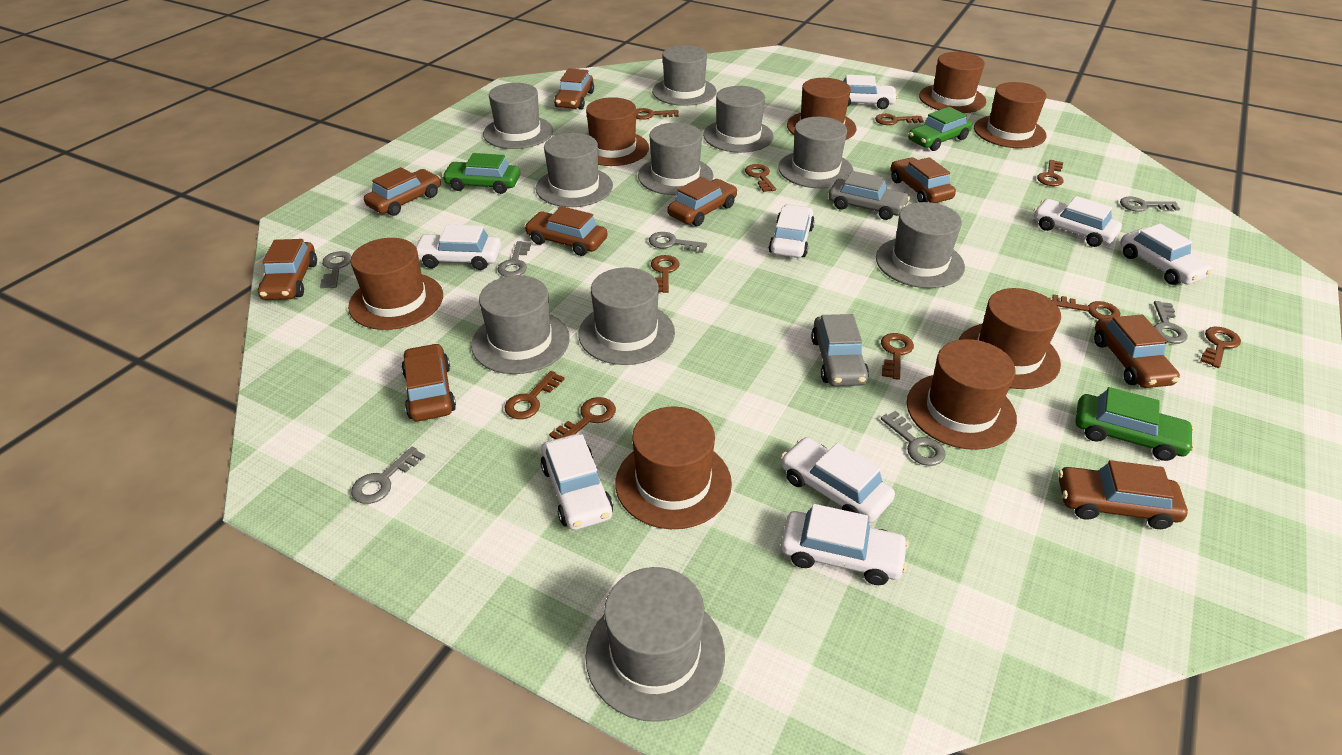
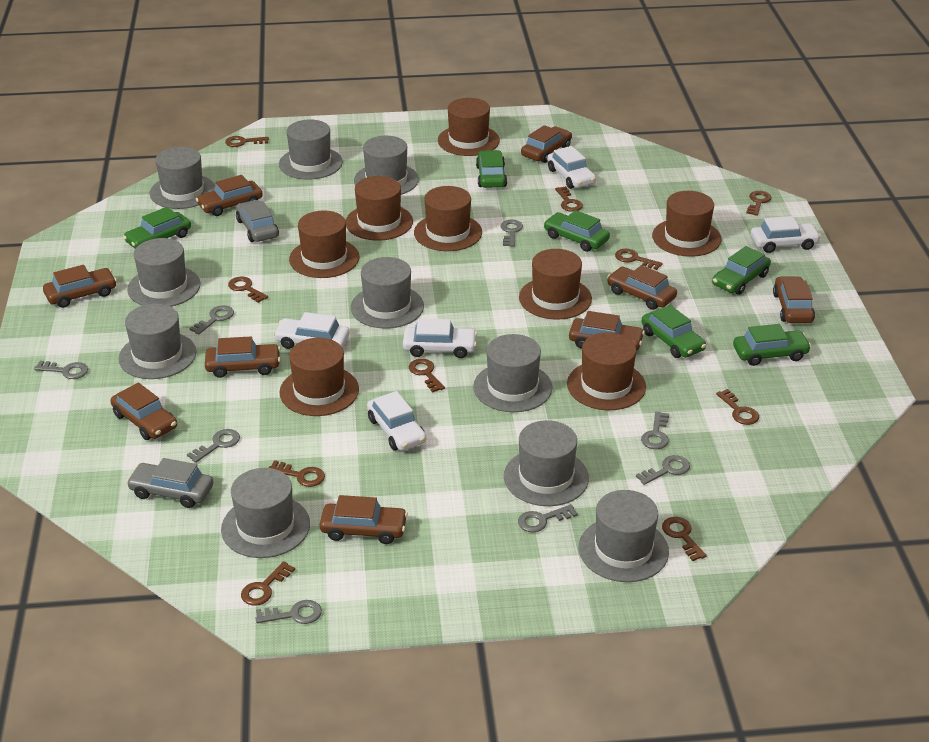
green car: 3 -> 6
grey key: 7 -> 8
white car: 8 -> 5

